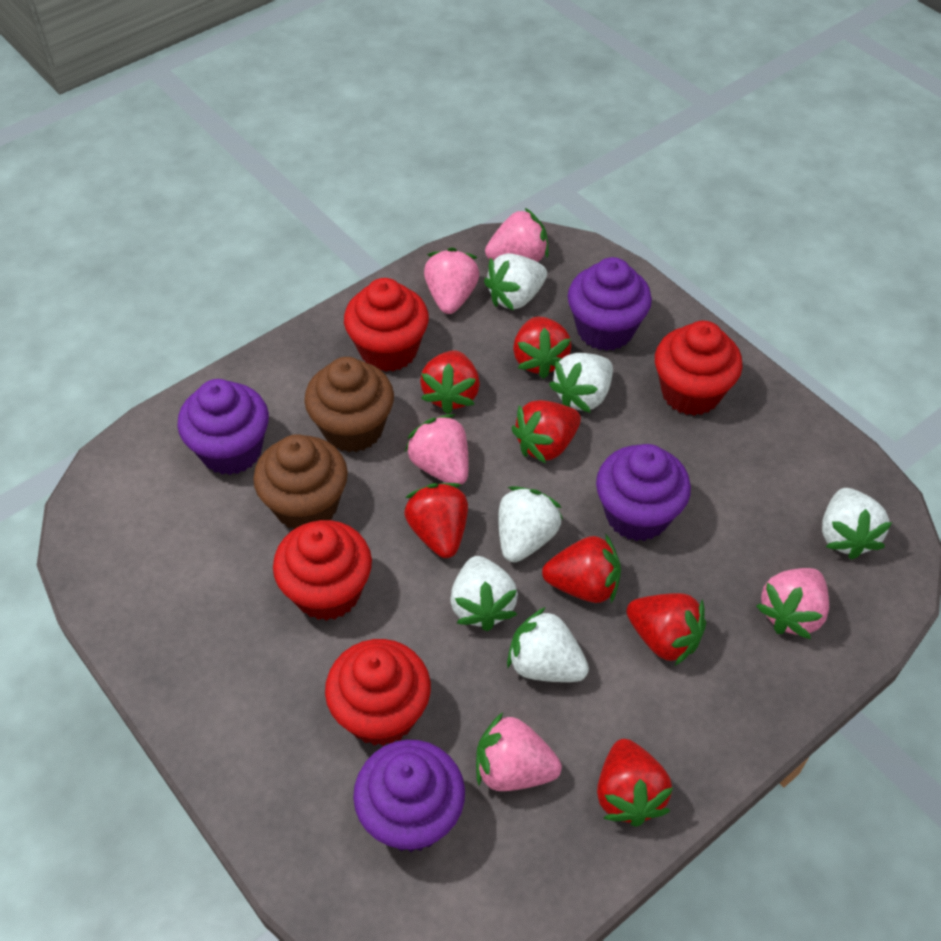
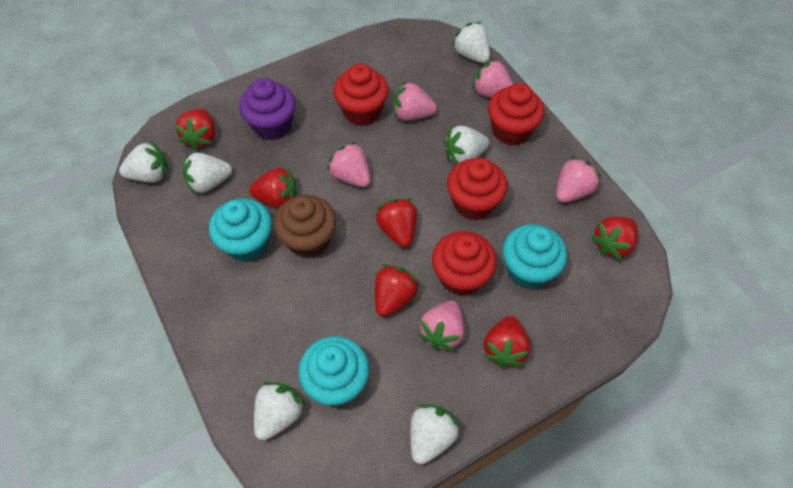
brown cupcake: 2 -> 1
purple cupcake: 4 -> 1
red strawberry: 7 -> 6
turquoise cupcake: 0 -> 3

